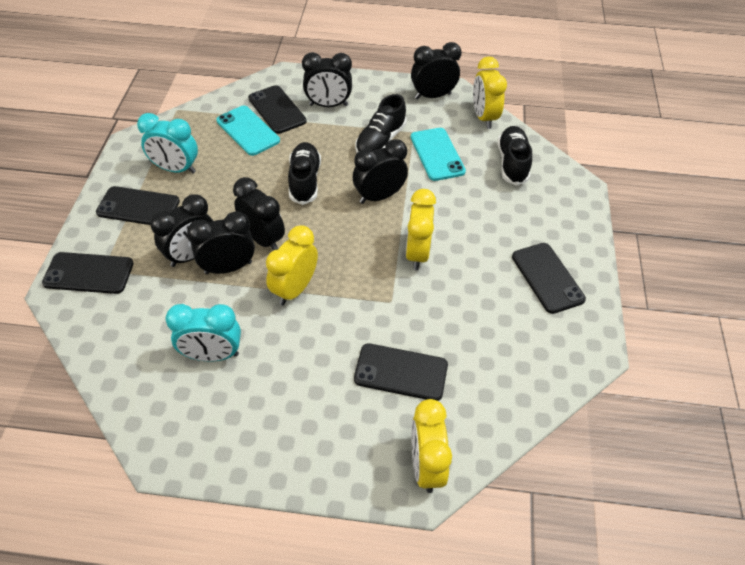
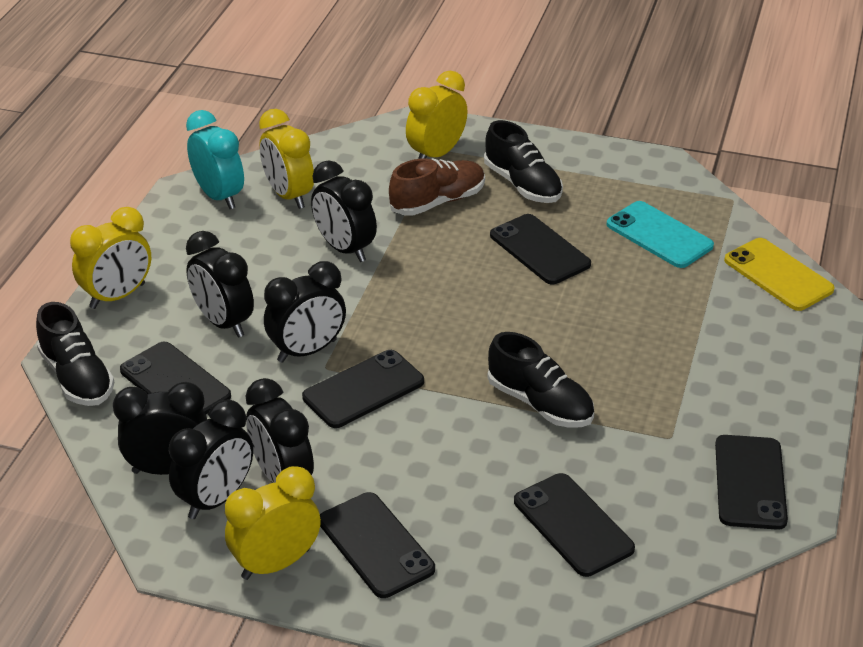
black phone: 5 -> 6
brown shoe: 0 -> 1
turquoise clock: 2 -> 1
turquoise phone: 2 -> 1
yellow phone: 0 -> 1

